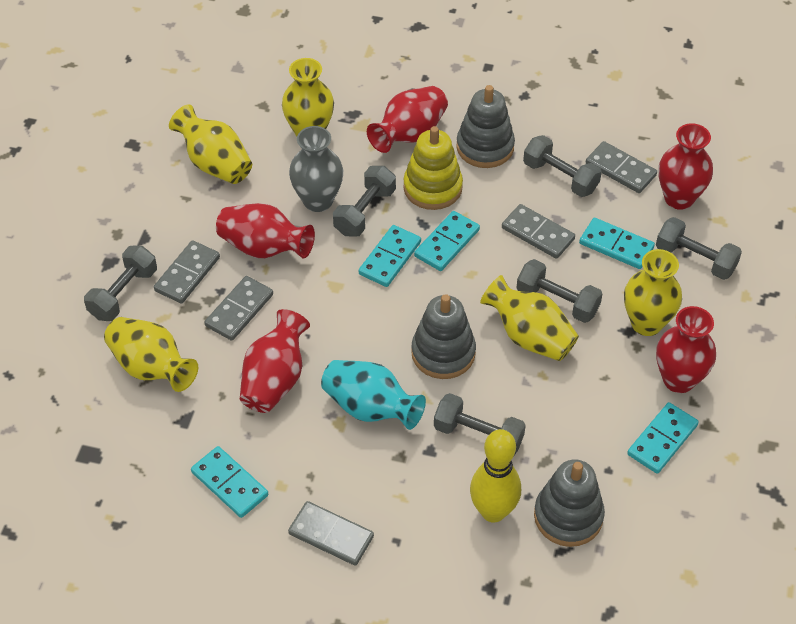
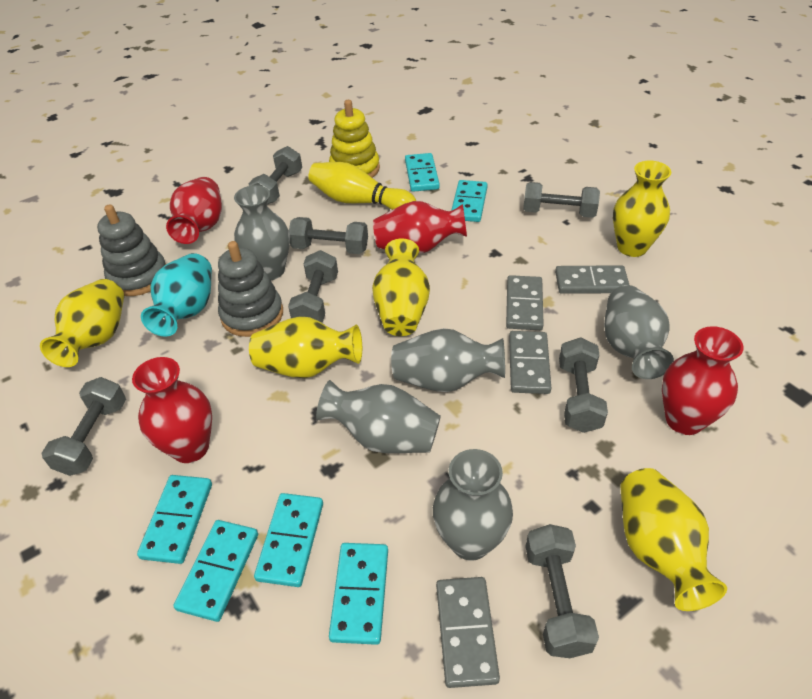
grey domino: 5 -> 4
grey dumbbell: 6 -> 7
grey stacking toy: 3 -> 2
grey vase: 1 -> 5
red vase: 5 -> 4
turquoise domino: 5 -> 6

